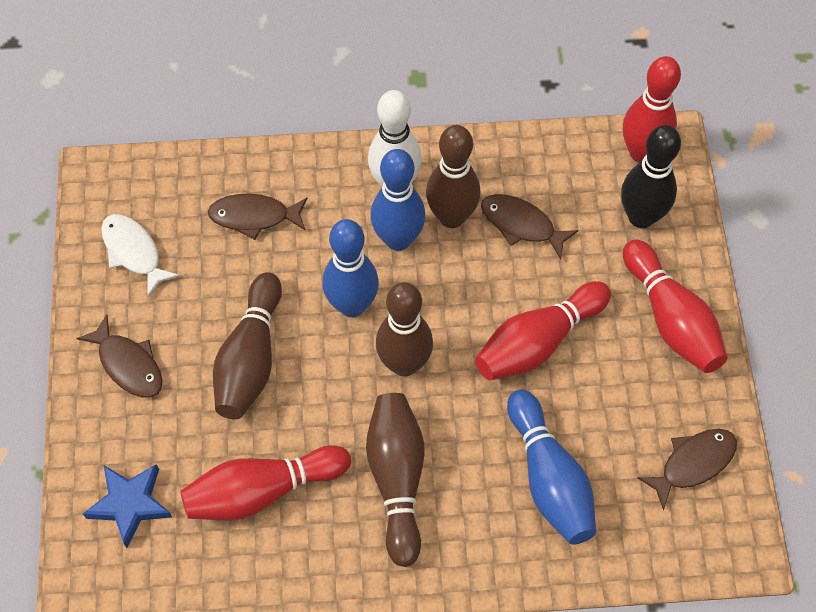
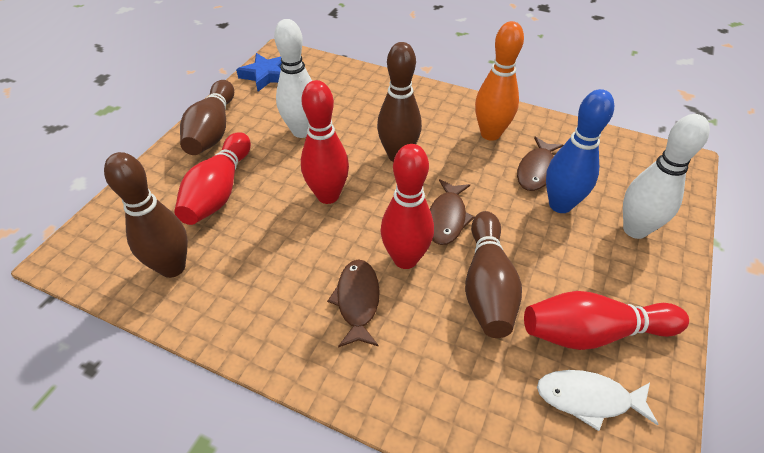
black bowling pin: 1 -> 0
blue bowling pin: 3 -> 1
brown fish: 4 -> 3
orange bowling pin: 0 -> 1
white bowling pin: 1 -> 2

